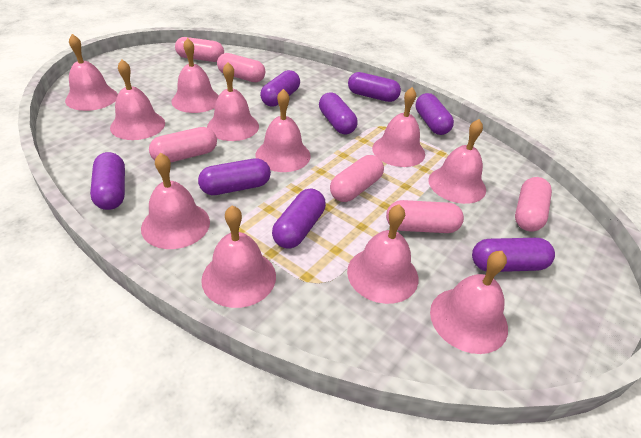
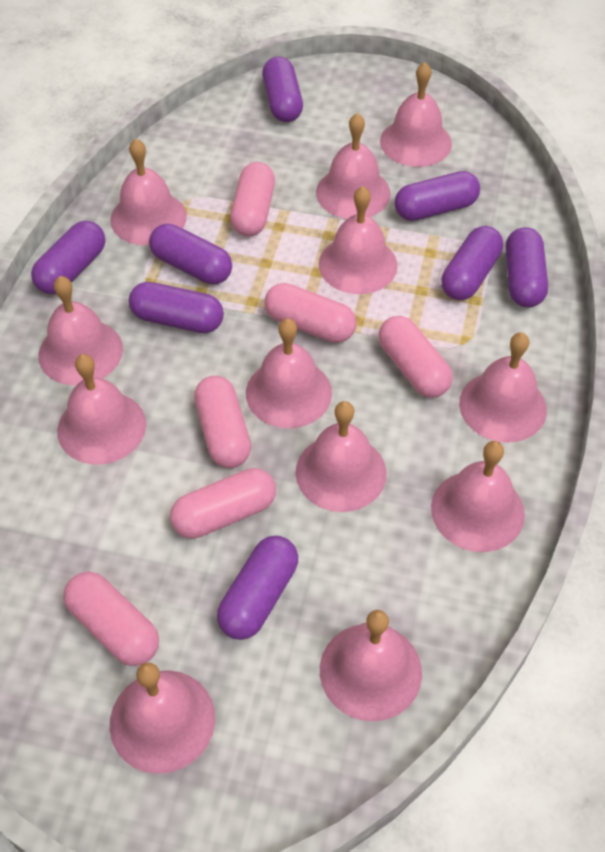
pink bell: 11 -> 12

